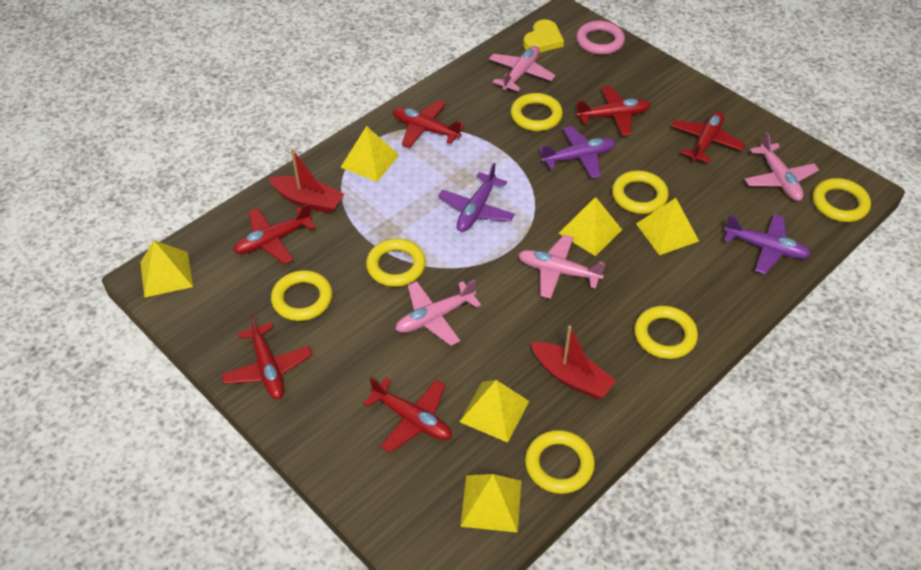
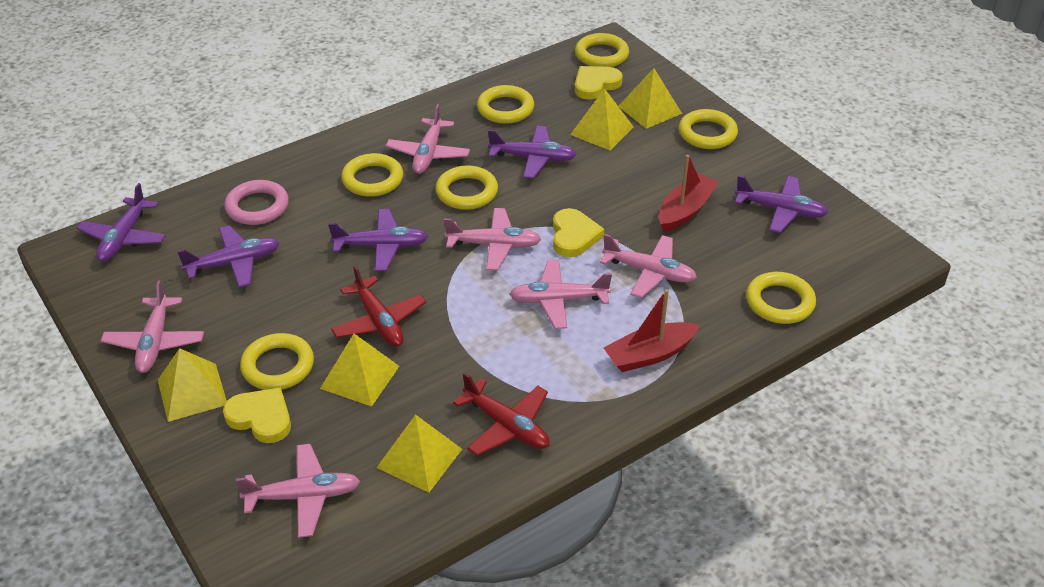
pink plane: 4 -> 6
purple plane: 3 -> 5
red plane: 6 -> 2
yellow heart: 1 -> 3
yellow pyramid: 6 -> 5

